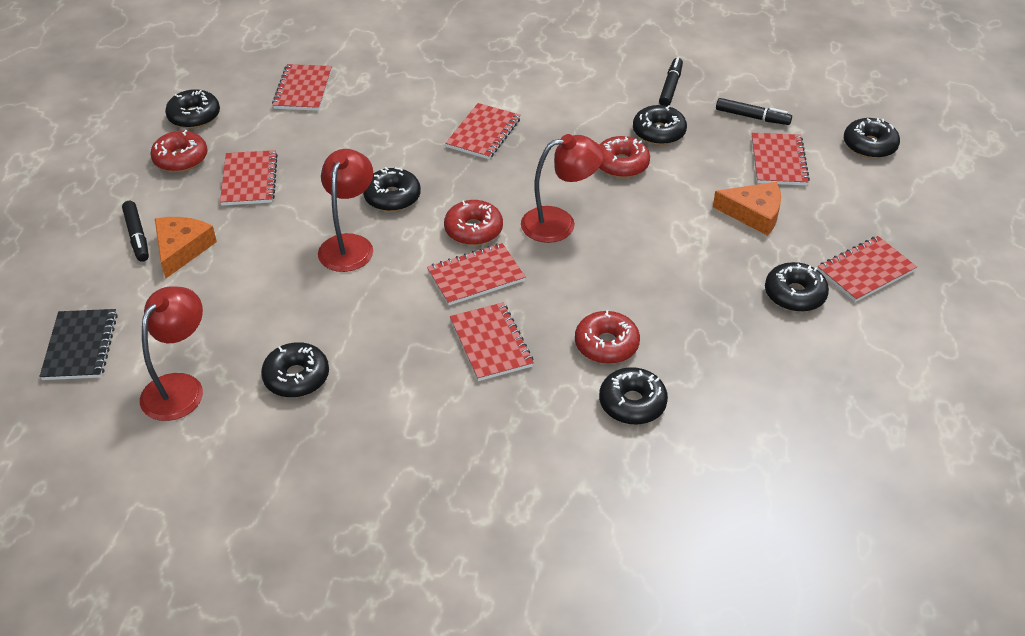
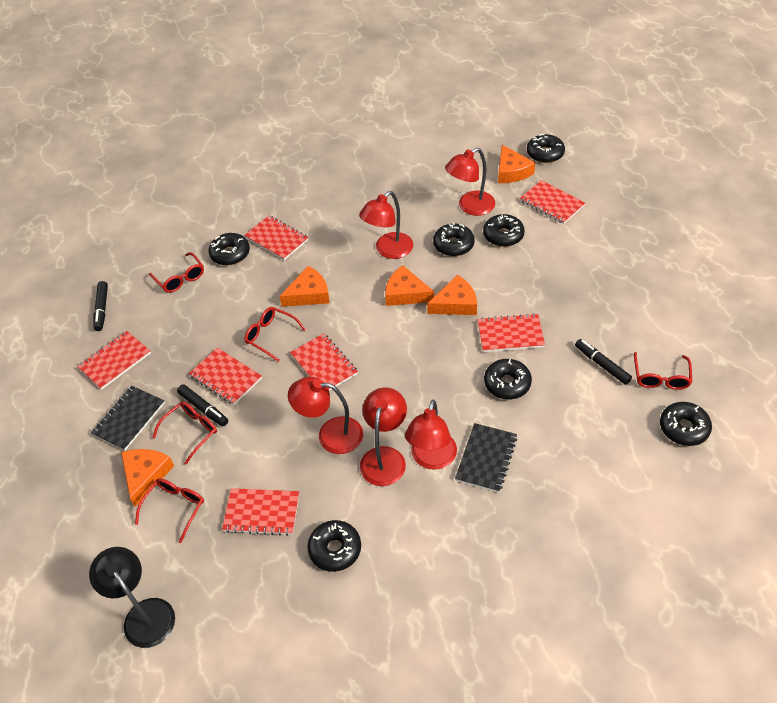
black lamp: 0 -> 1
black notebook: 1 -> 2
orange cheese: 2 -> 5
red donut: 4 -> 0
red glasses: 0 -> 5
red lamp: 3 -> 5

